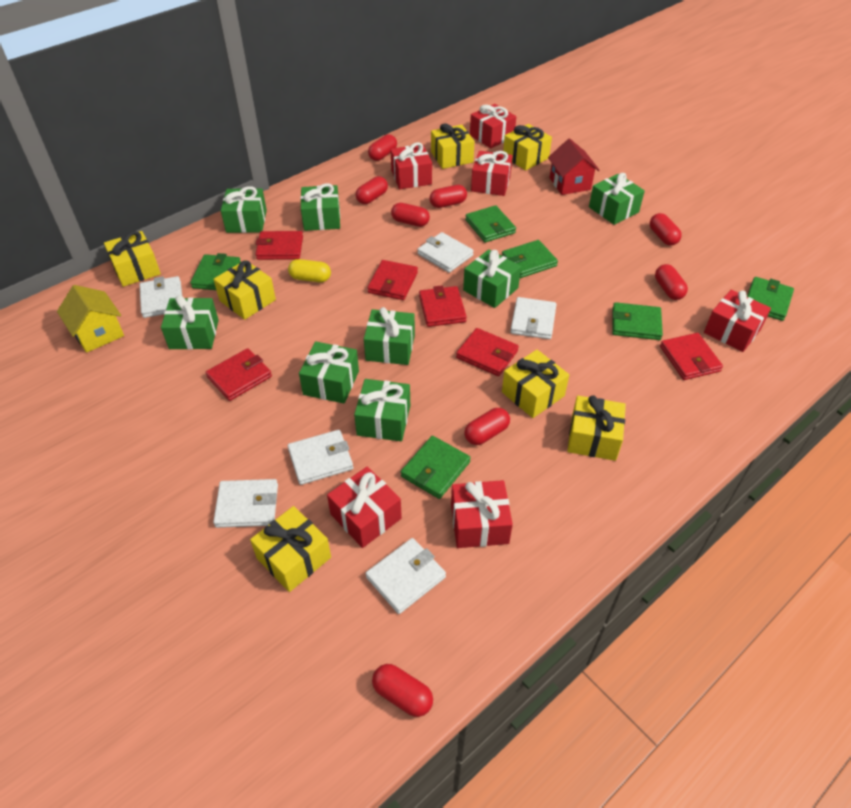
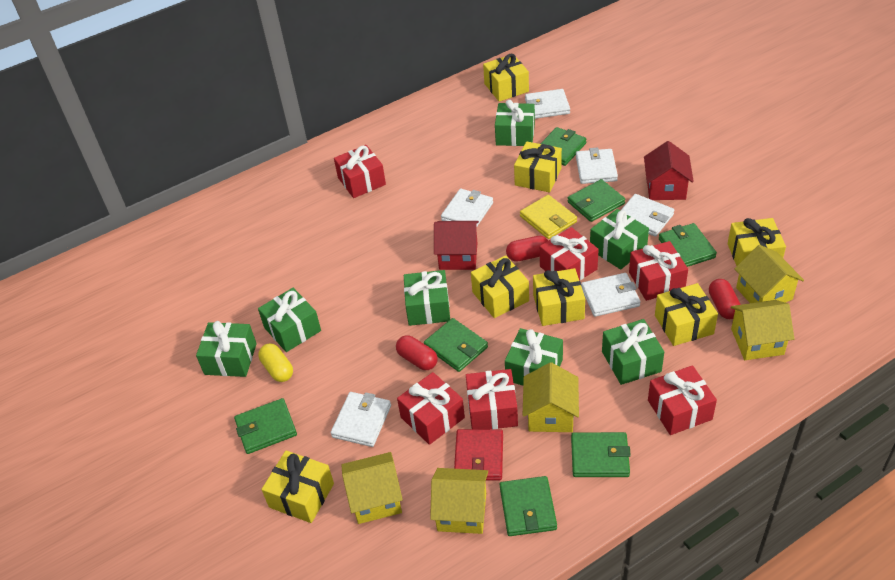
green gift: 8 -> 7
green wallet: 6 -> 7
red capsule: 8 -> 3
red house: 1 -> 2
red wallet: 6 -> 1
yellow house: 1 -> 5
yellow wallet: 0 -> 1

